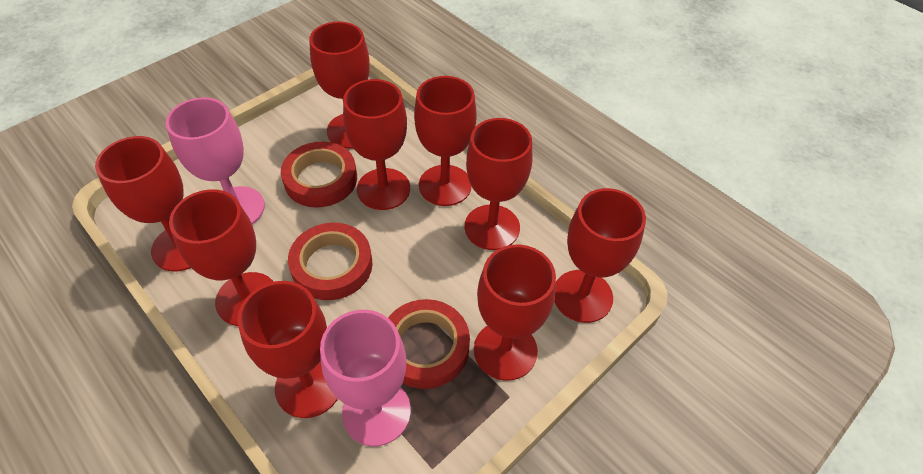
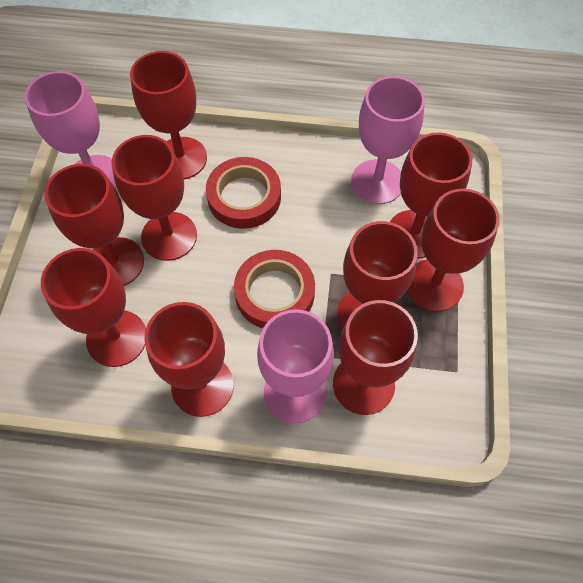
pink goblet: 2 -> 3
red tape: 3 -> 2

